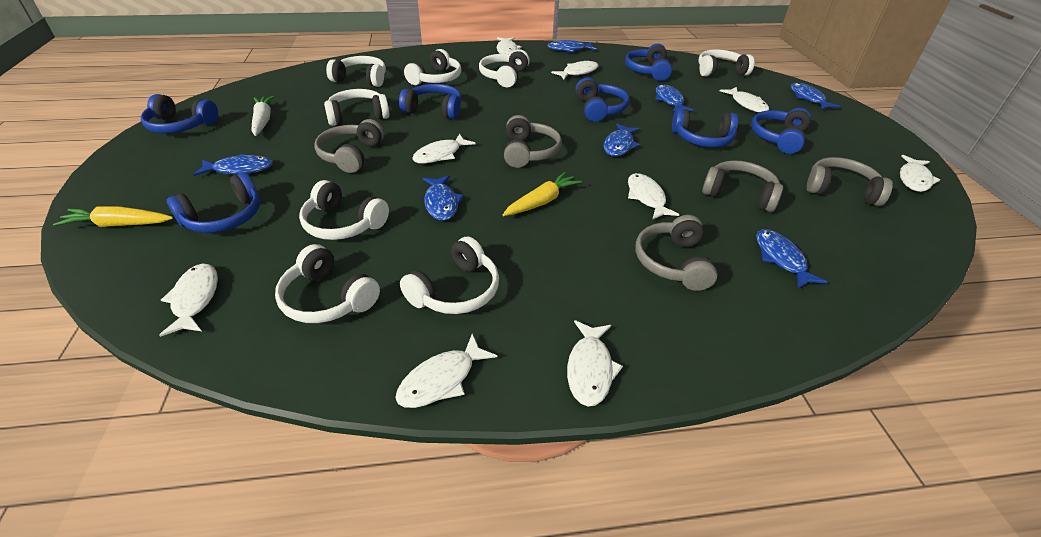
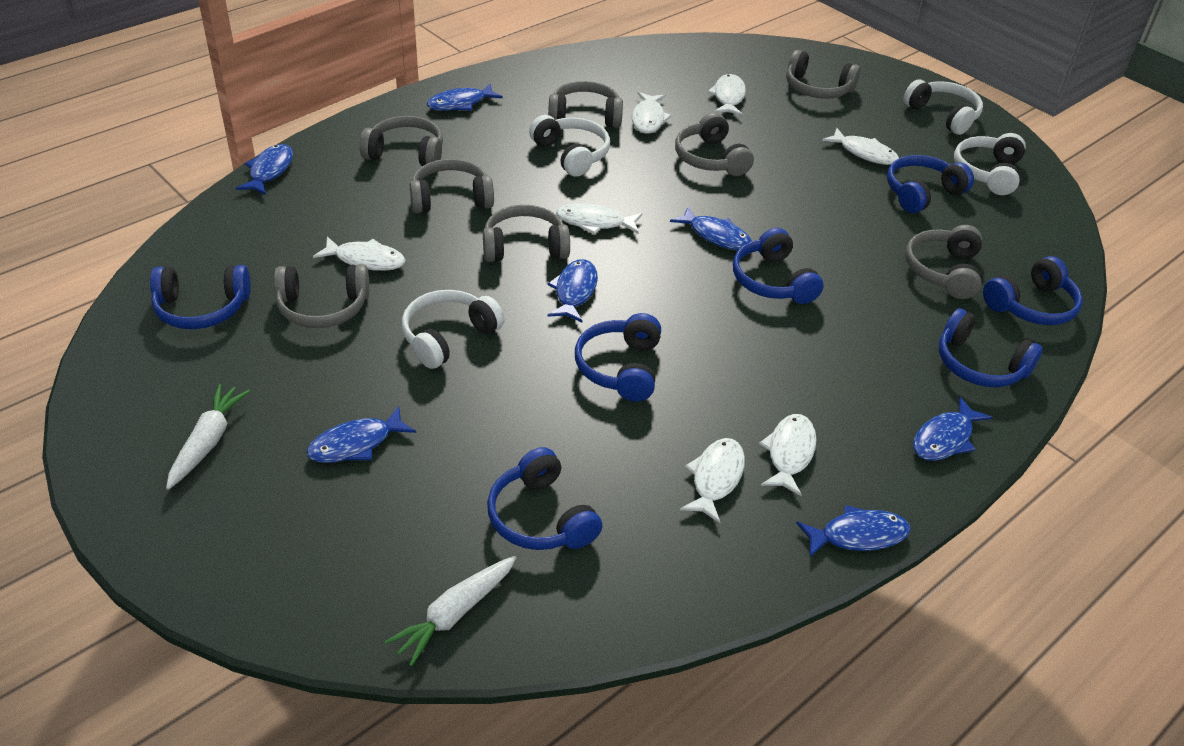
grey headphones: 5 -> 8
white carrot: 1 -> 2
white fish: 9 -> 7
white headphones: 8 -> 4
yellow carrot: 2 -> 0

